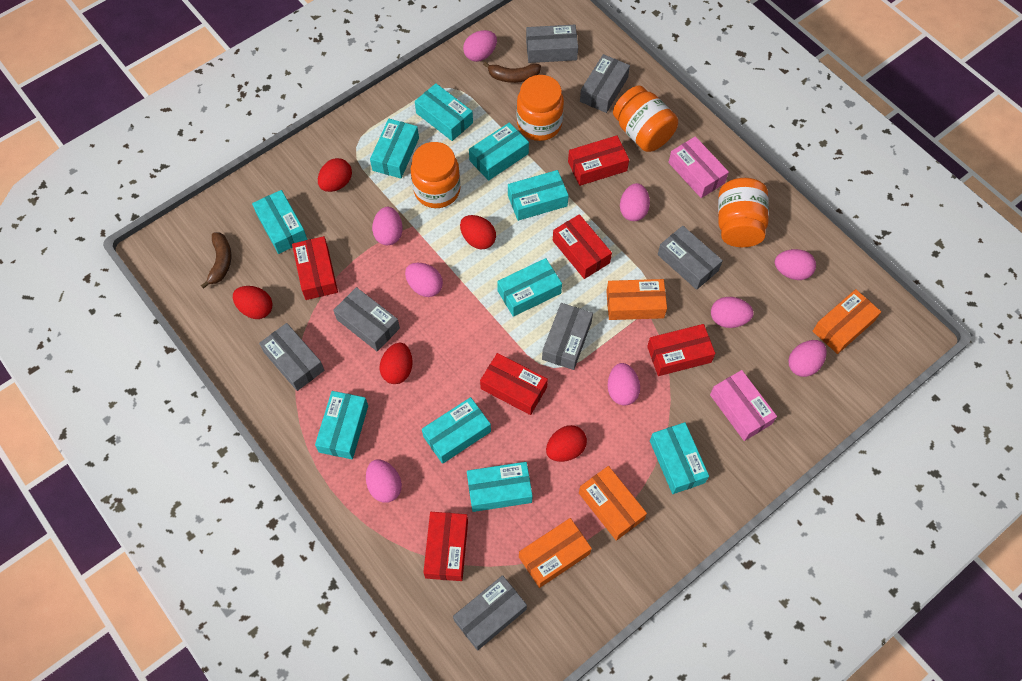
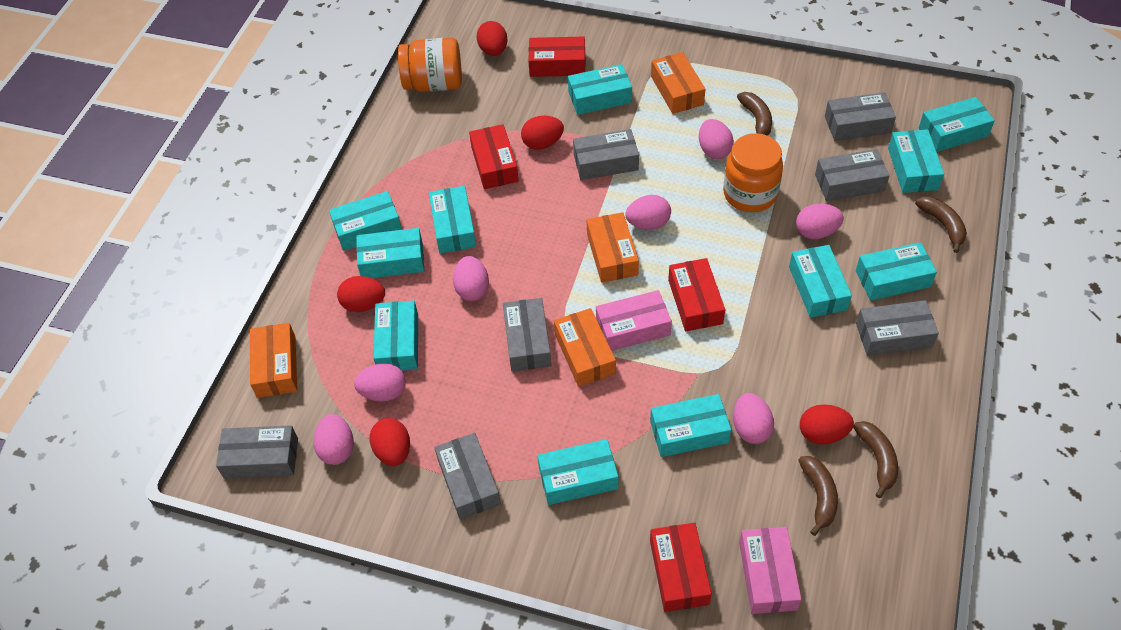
brown banana: 2 -> 4
orange jar: 4 -> 2
pink egg: 9 -> 7
red box: 6 -> 4
turquoise box: 10 -> 11

